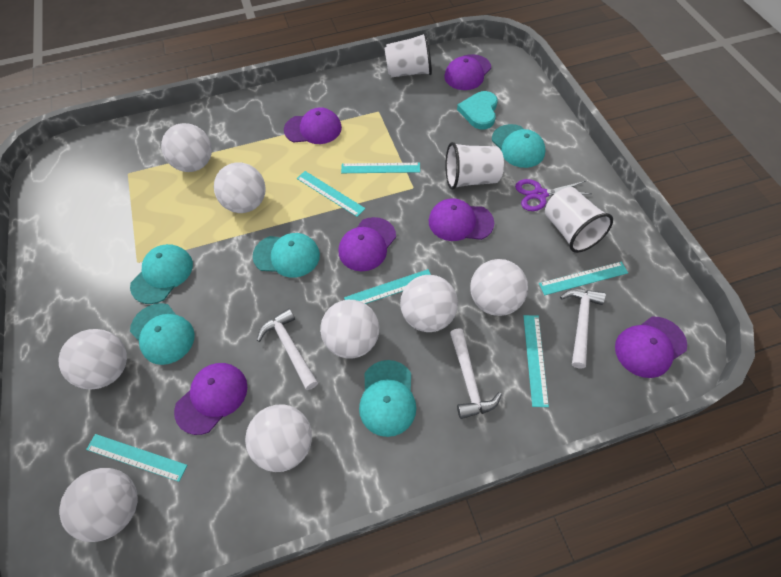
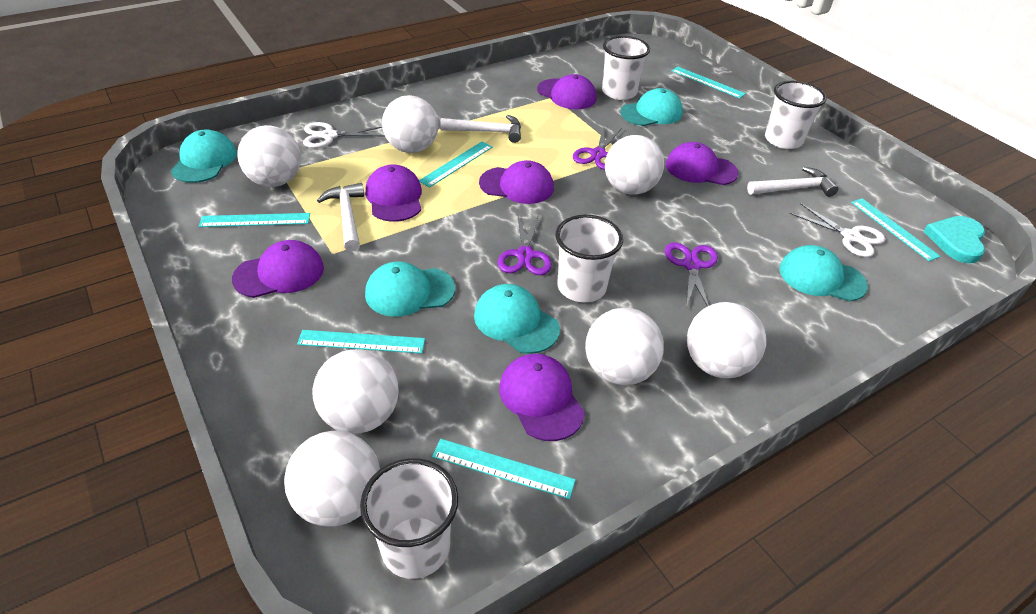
purple scissors: 1 -> 3
white ball: 8 -> 7
white cup: 3 -> 4
white scissors: 0 -> 2

